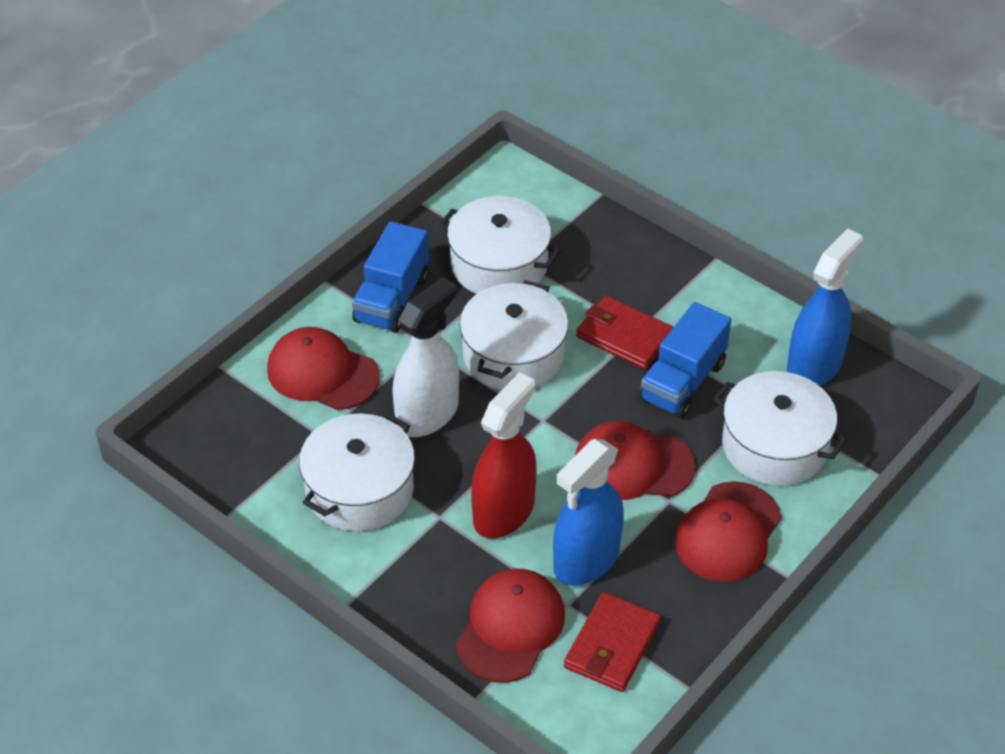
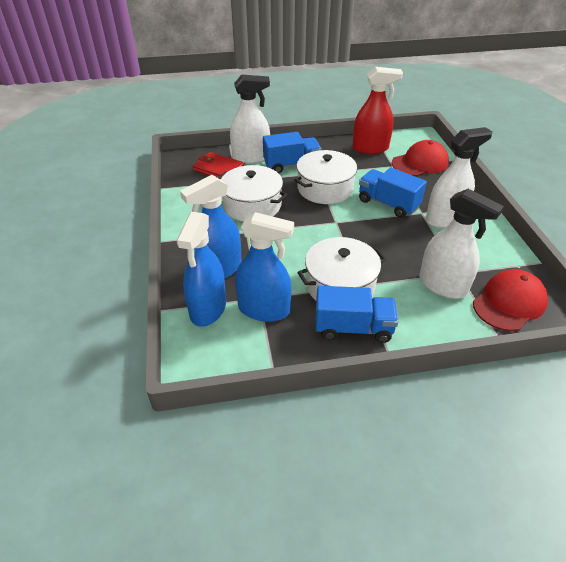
blue spray bottle: 2 -> 3
blue truck: 2 -> 3
red cap: 4 -> 2
red wallet: 2 -> 1
white pot: 4 -> 3
white spray bottle: 1 -> 3

